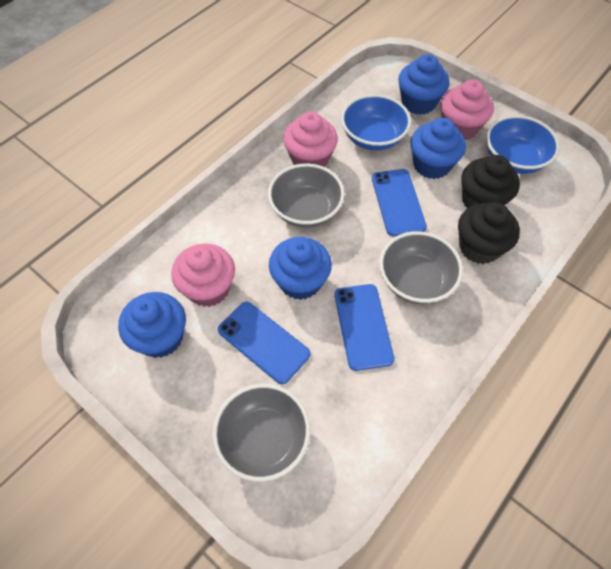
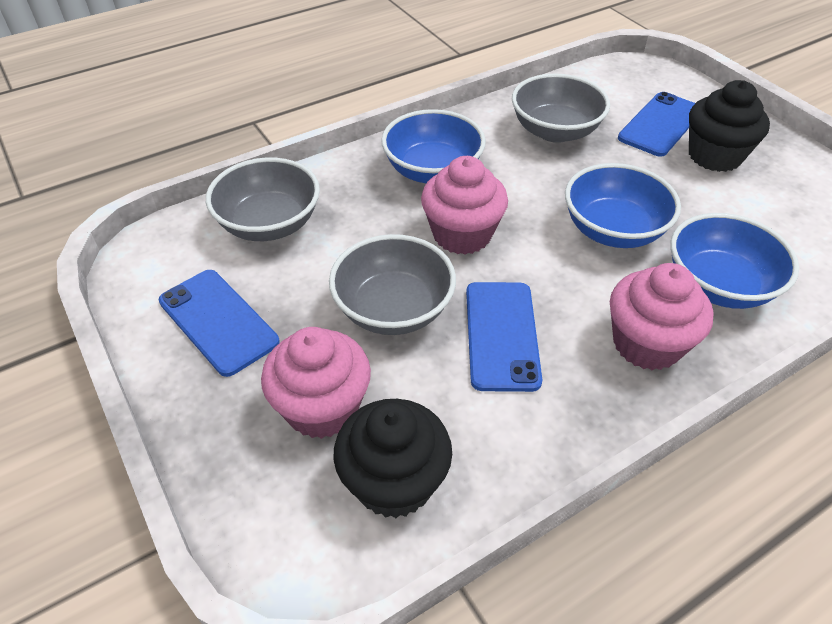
blue bowl: 2 -> 3
blue cupcake: 4 -> 0

